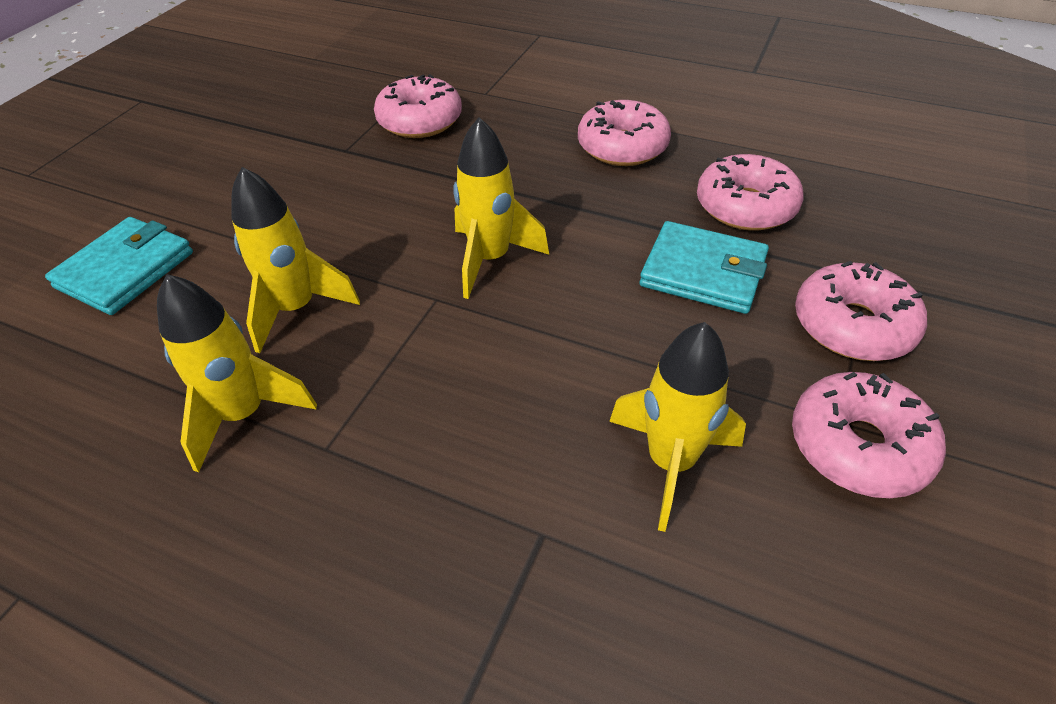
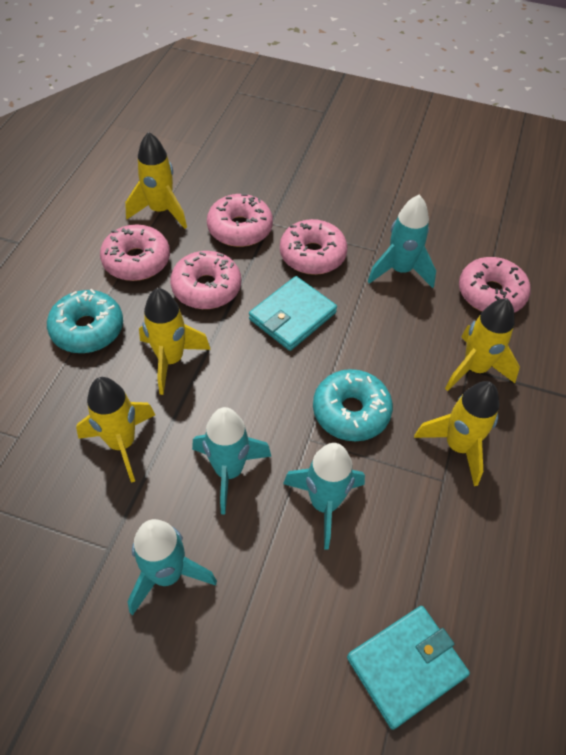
turquoise donut: 0 -> 2
turquoise rocket: 0 -> 4
yellow rocket: 4 -> 5

